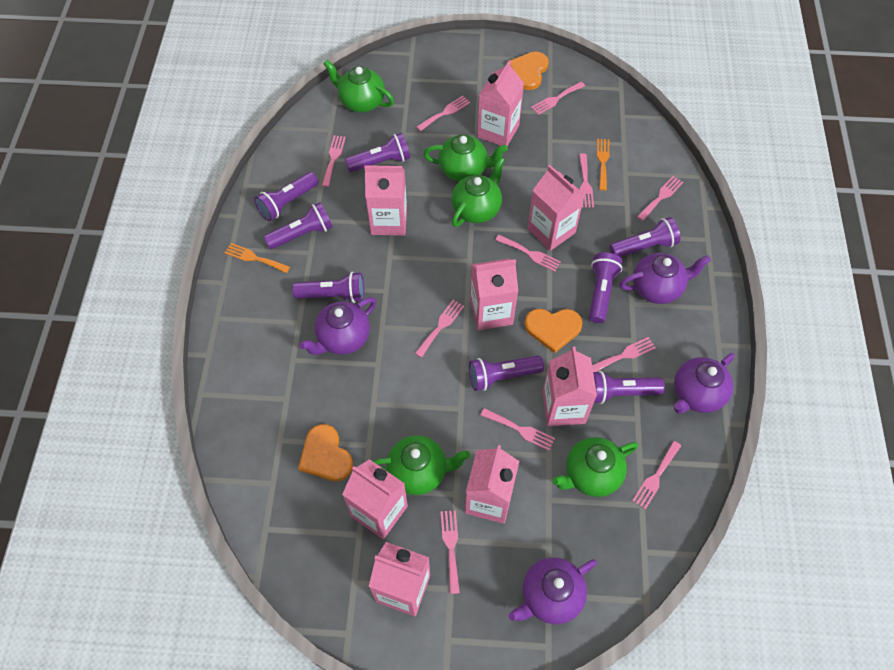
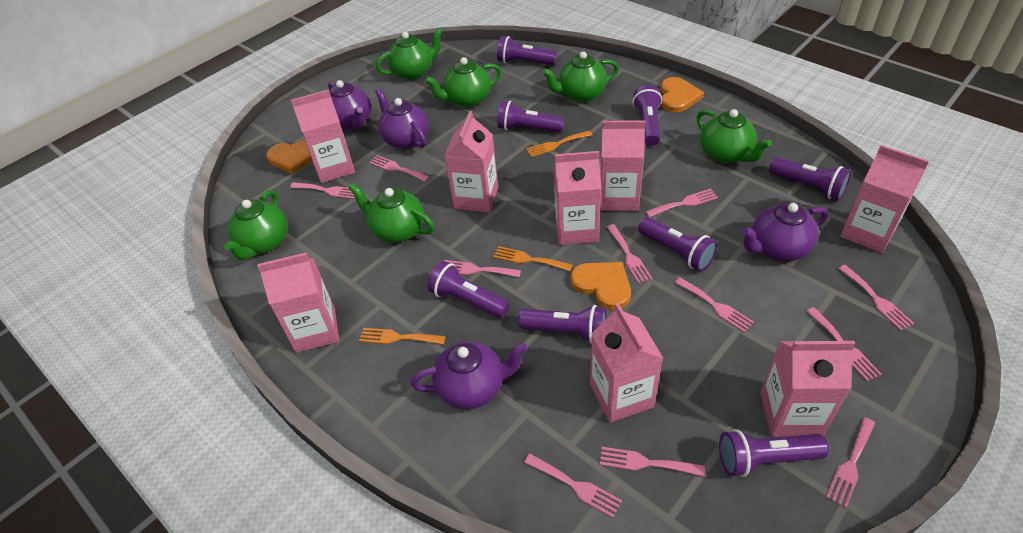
green teapot: 5 -> 6
orange fork: 2 -> 3

